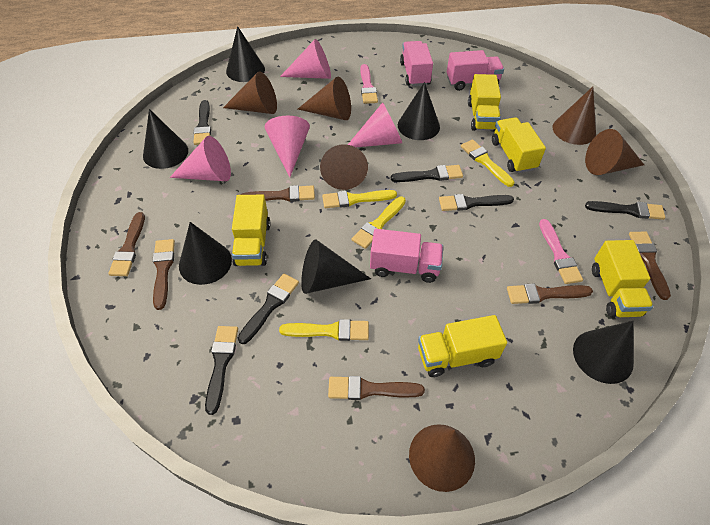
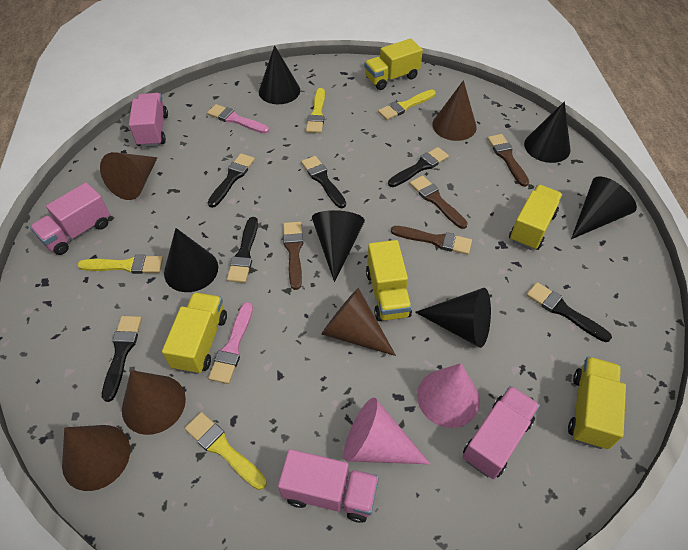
brown brush: 6 -> 4
brown cone: 6 -> 5
pink cone: 4 -> 2
pink truck: 3 -> 4

